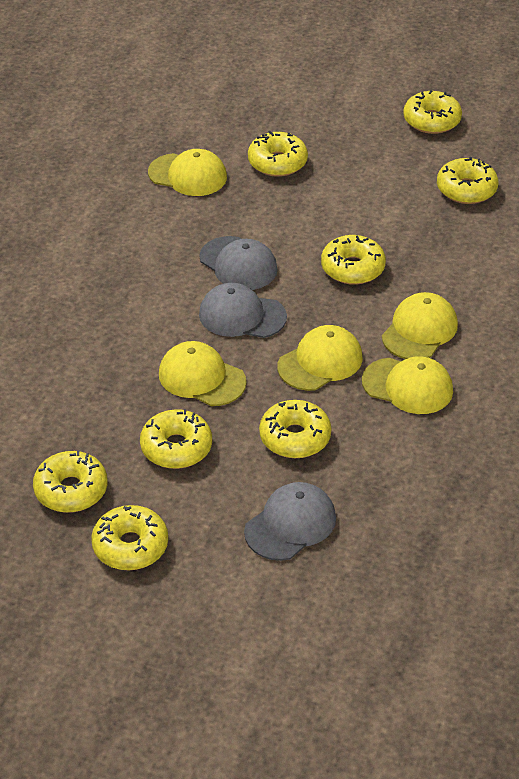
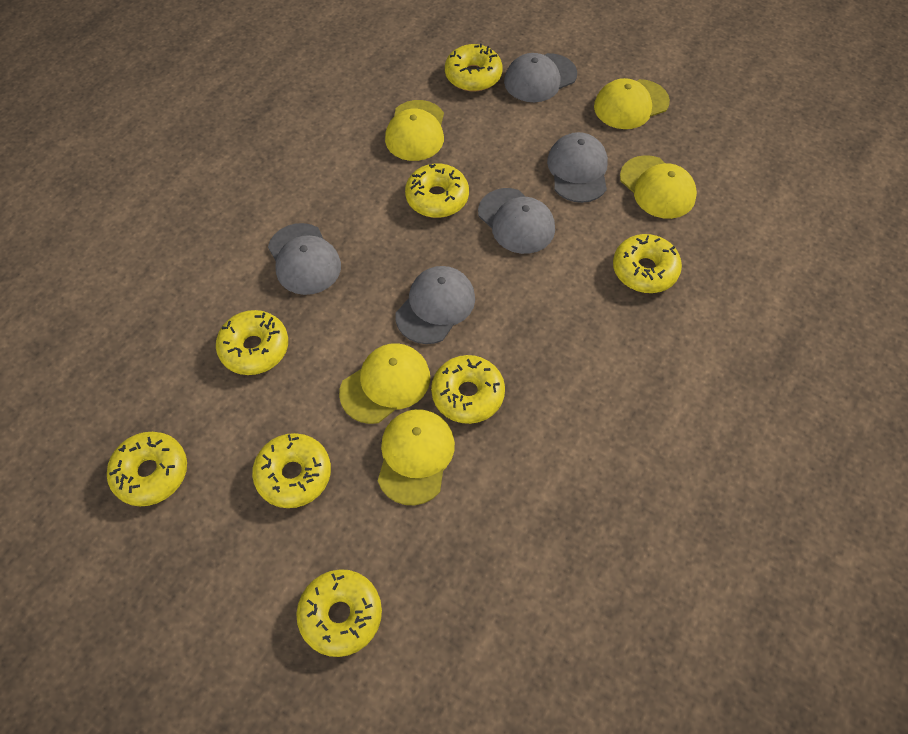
grey cap: 3 -> 5

